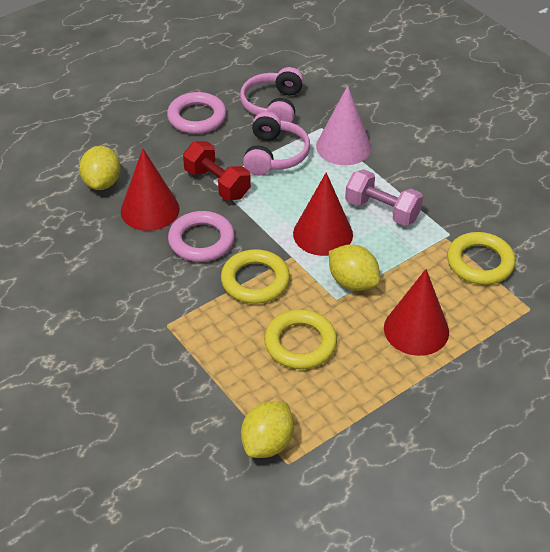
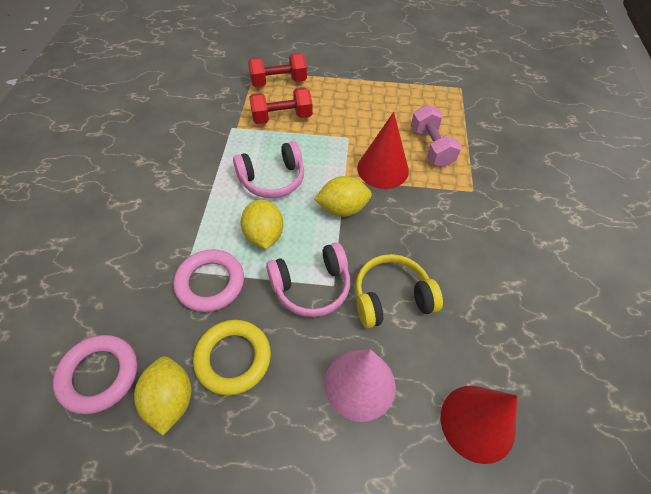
red cone: 3 -> 2
red dumbbell: 1 -> 2
yellow headphones: 0 -> 1
yellow ring: 3 -> 1

